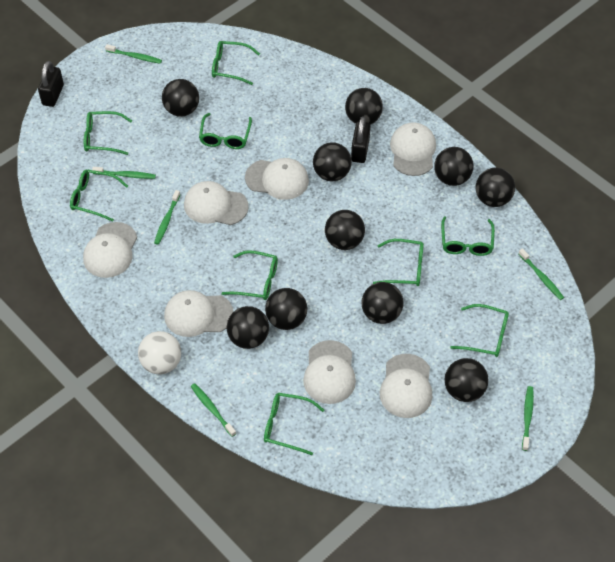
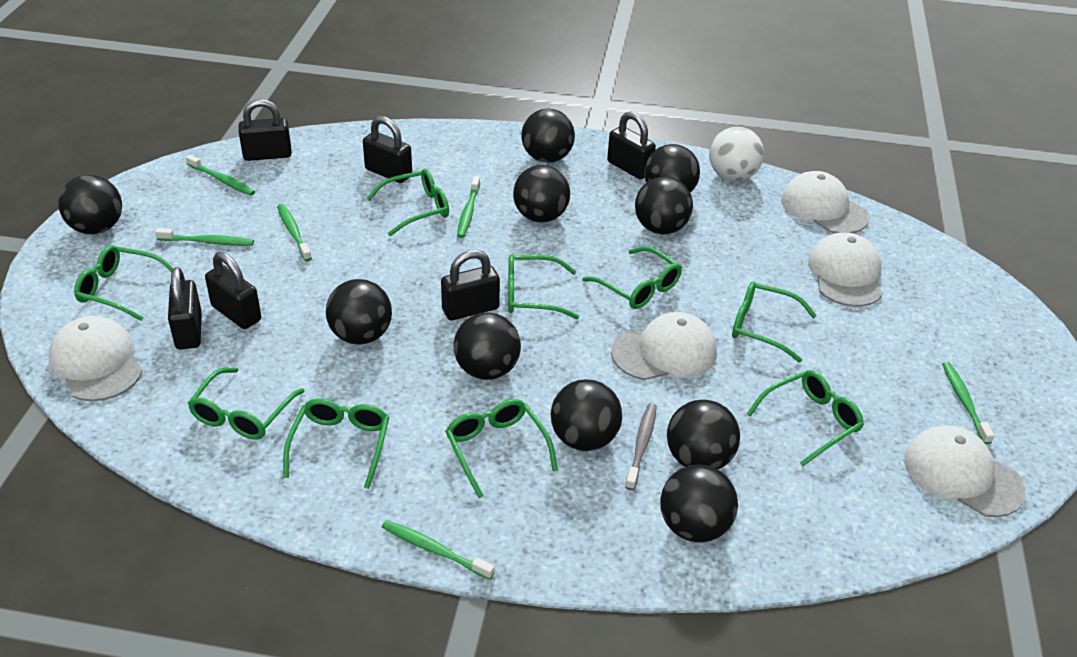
black padlock: 2 -> 6
grey toothbrush: 0 -> 1
white cap: 7 -> 5

